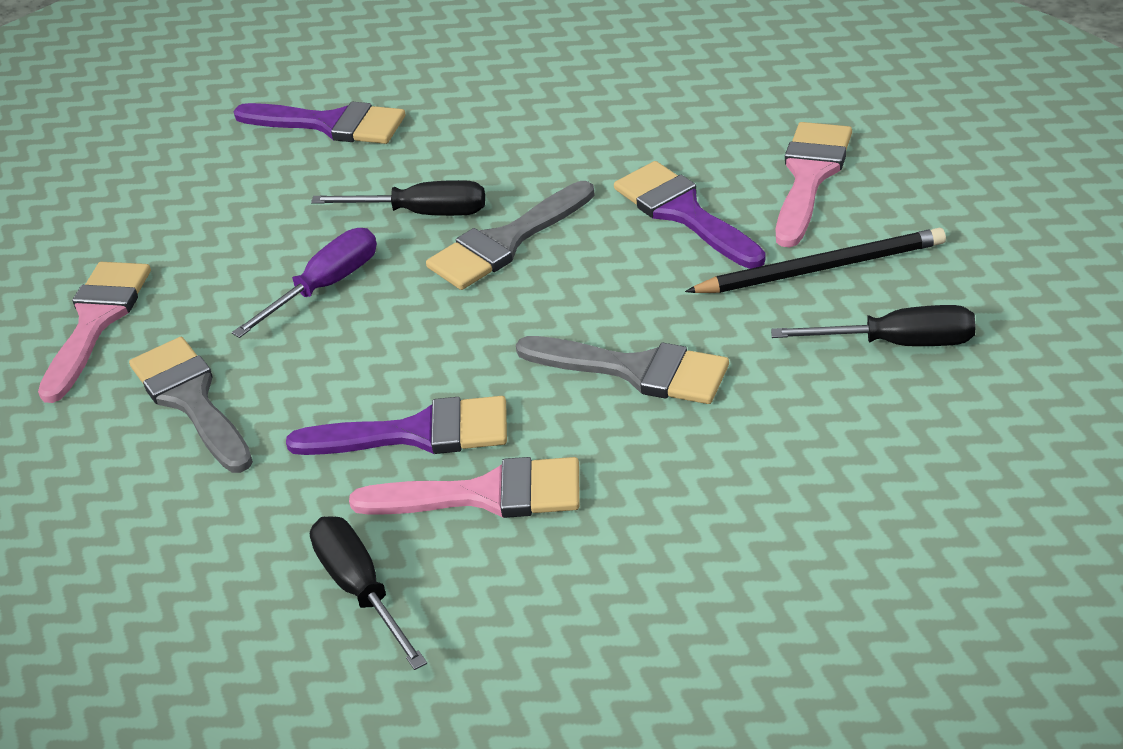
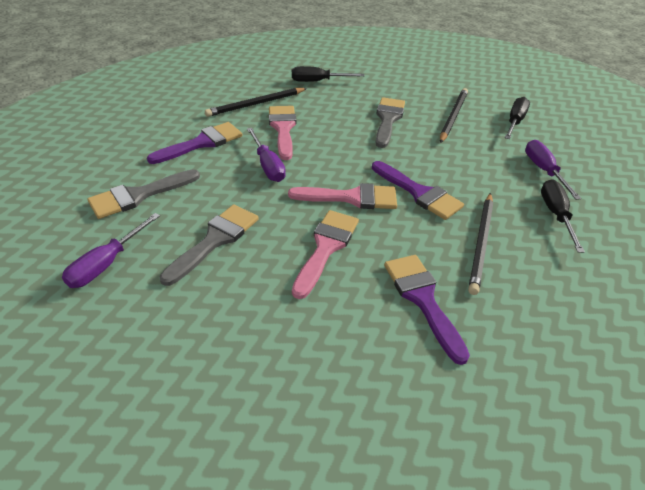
black pencil: 1 -> 3
purple screwdriver: 1 -> 3

